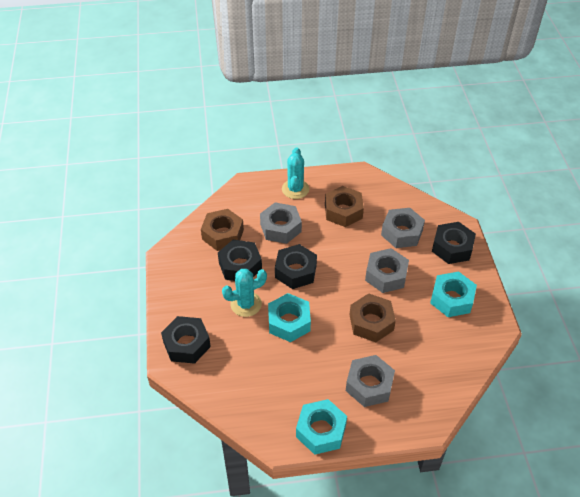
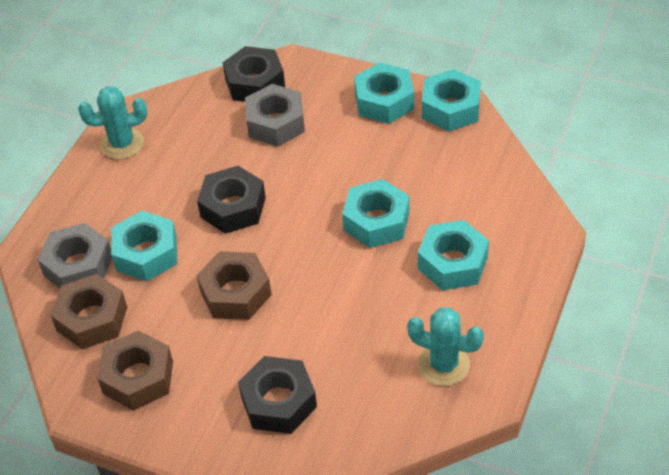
black nut: 4 -> 3
grey nut: 4 -> 2
turquoise nut: 3 -> 5

